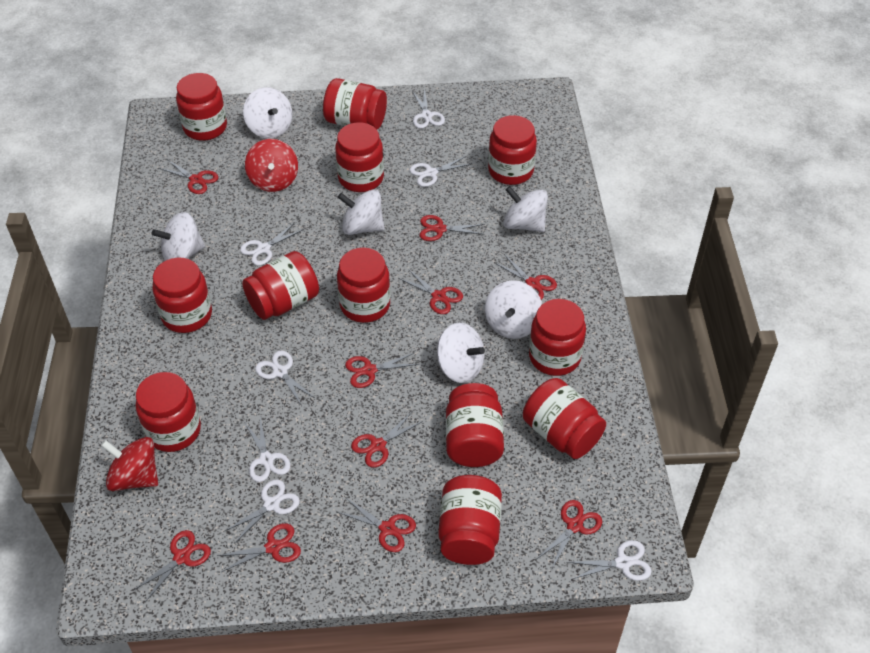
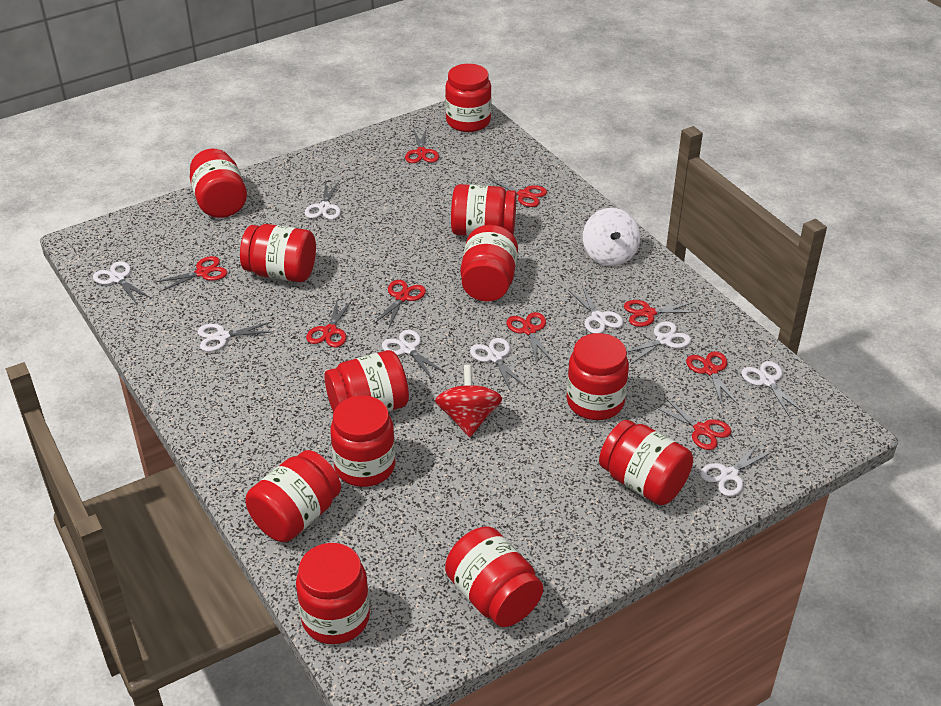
red scissors: 10 -> 9
red spinning top: 2 -> 1
white scissors: 7 -> 9
white spinning top: 6 -> 1

